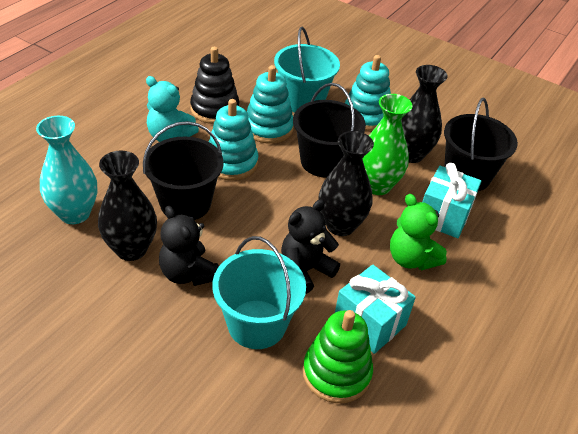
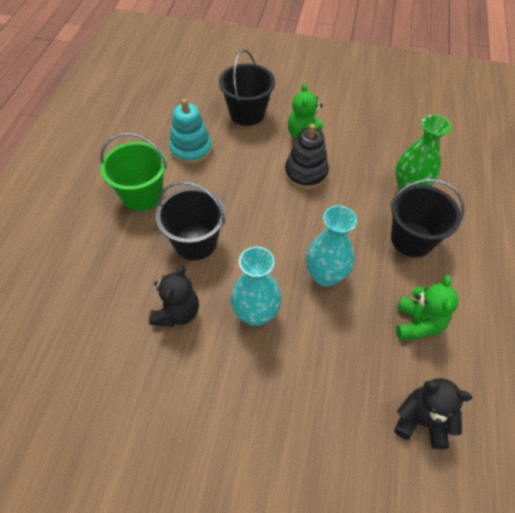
black vase: 3 -> 0
green bucket: 0 -> 1
green stacking toy: 1 -> 0
green teddy bear: 1 -> 2
turquoise bucket: 2 -> 0
turquoise gift: 2 -> 0
turquoise stacking toy: 3 -> 1
turquoise teddy bear: 1 -> 0
turquoise vase: 1 -> 2

